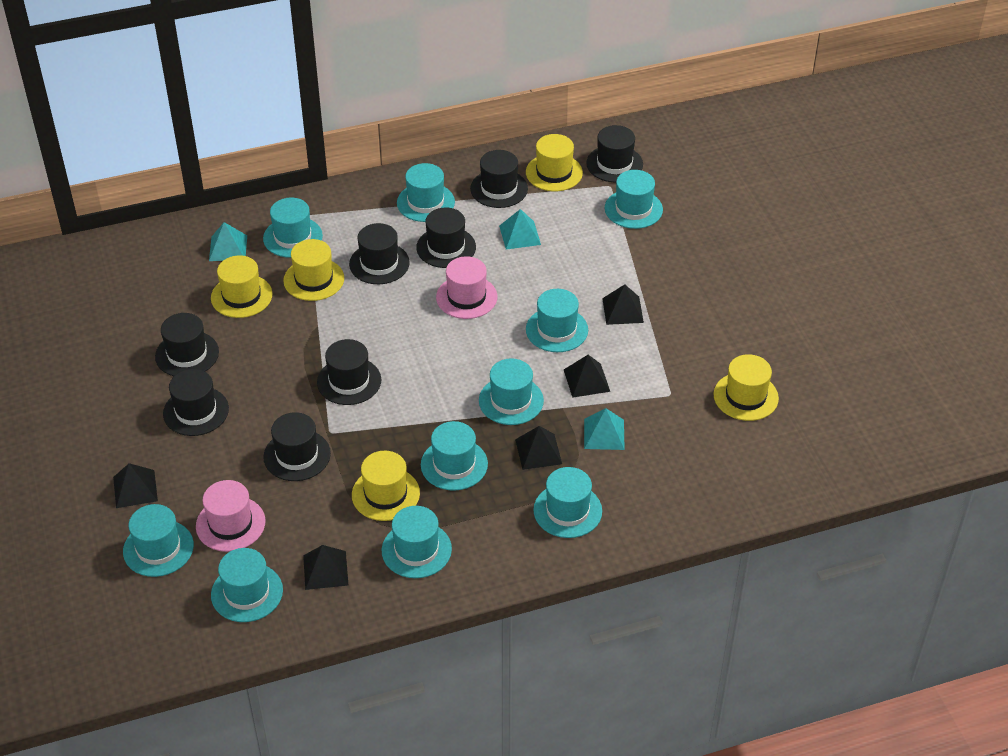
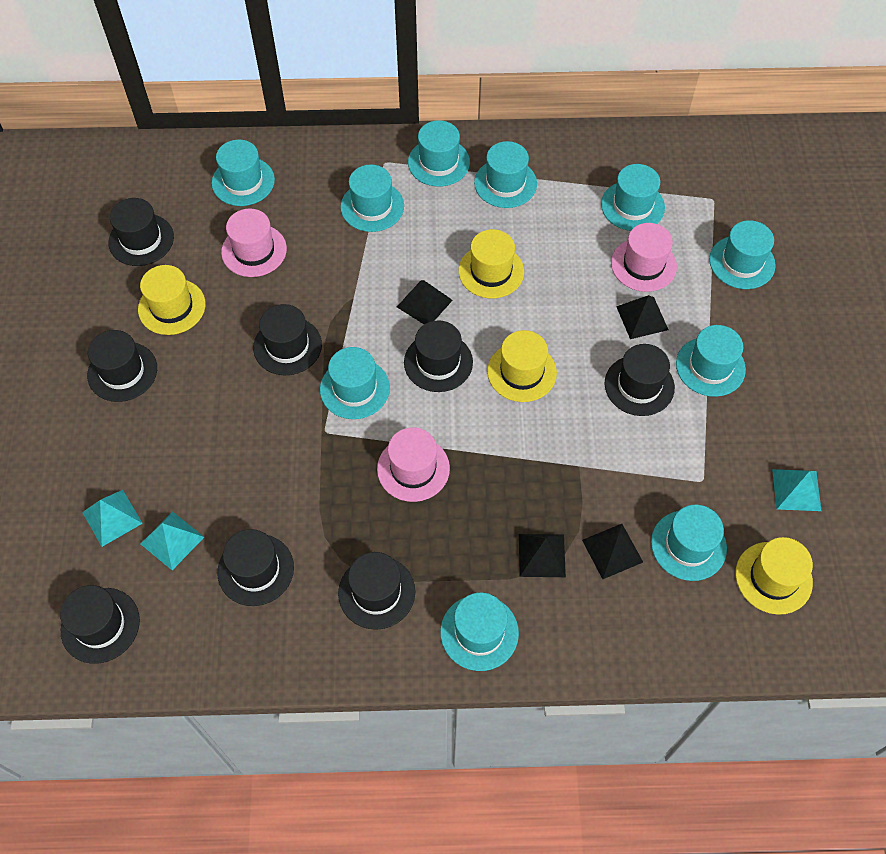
black pyramid: 5 -> 4
pink hat: 2 -> 3
yellow hat: 5 -> 4

